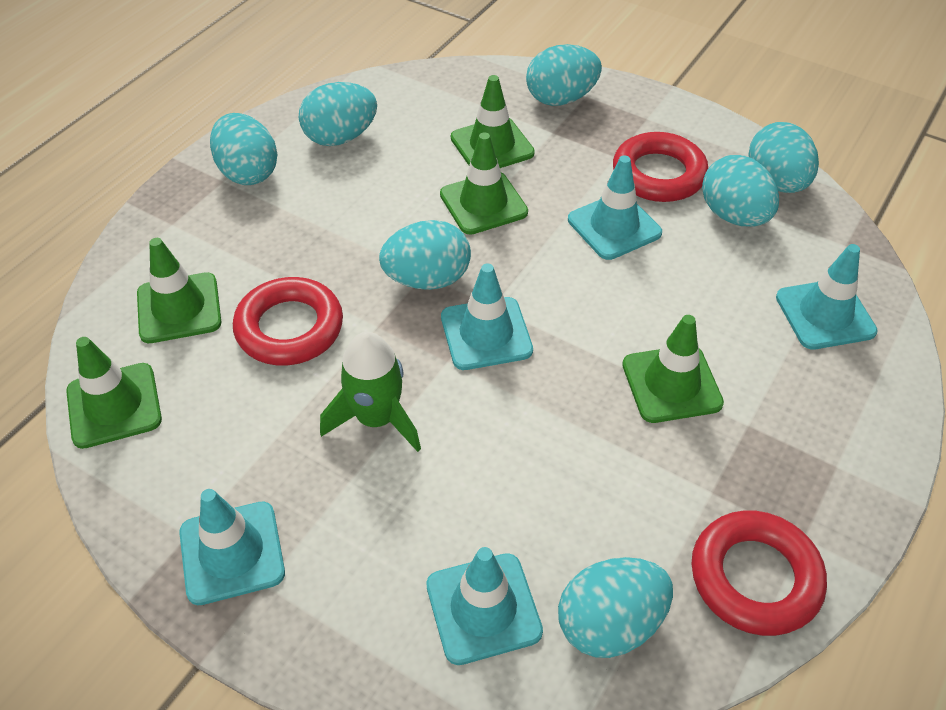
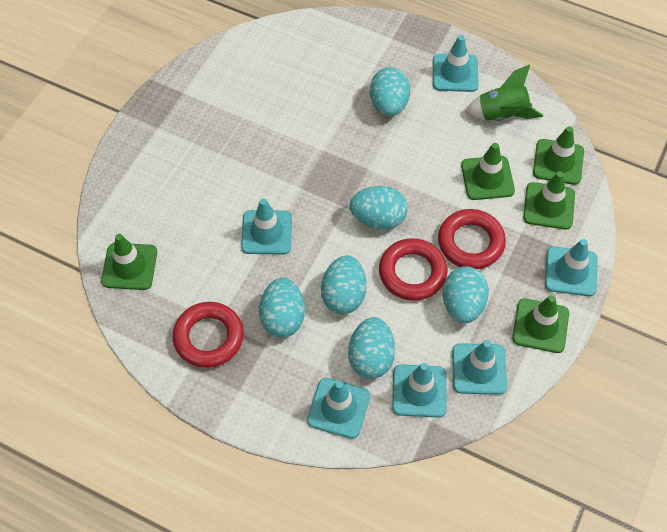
turquoise egg: 7 -> 6
turquoise traffic cone: 5 -> 6

